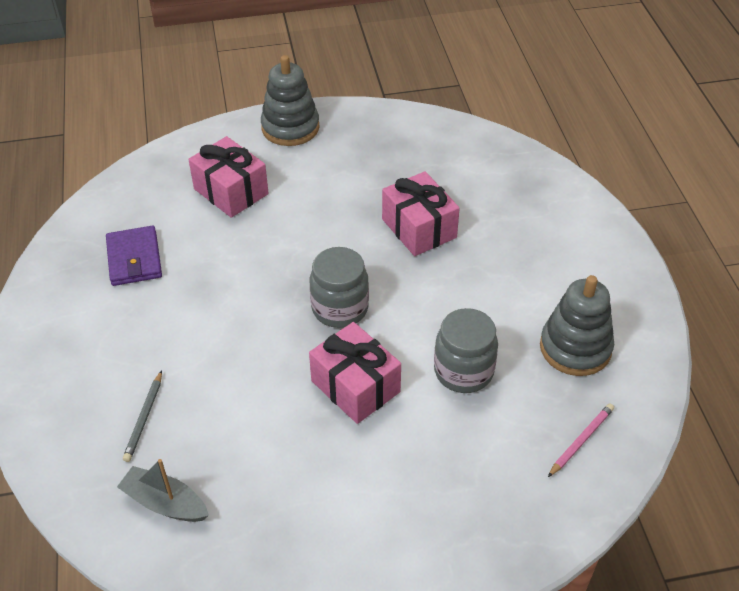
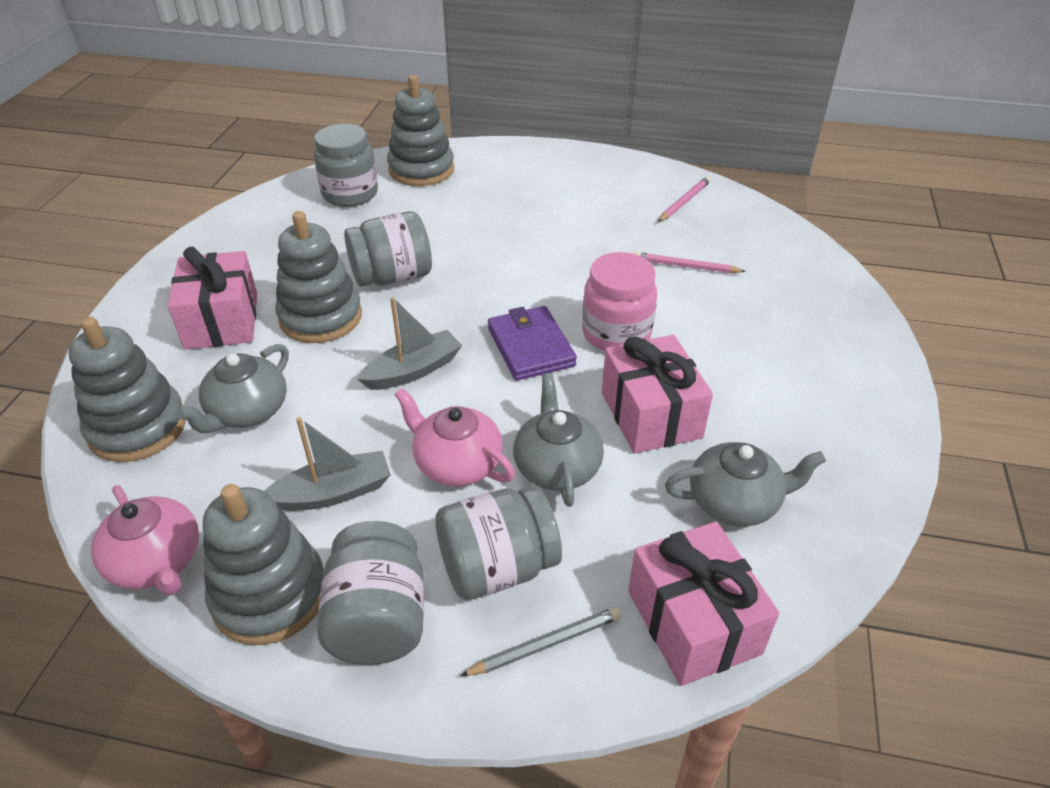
grey boat: 1 -> 2
grey jar: 2 -> 4
grey stacking toy: 2 -> 4
grey teapot: 0 -> 3
pink jar: 0 -> 1
pink pencil: 1 -> 2
pink teapot: 0 -> 2

